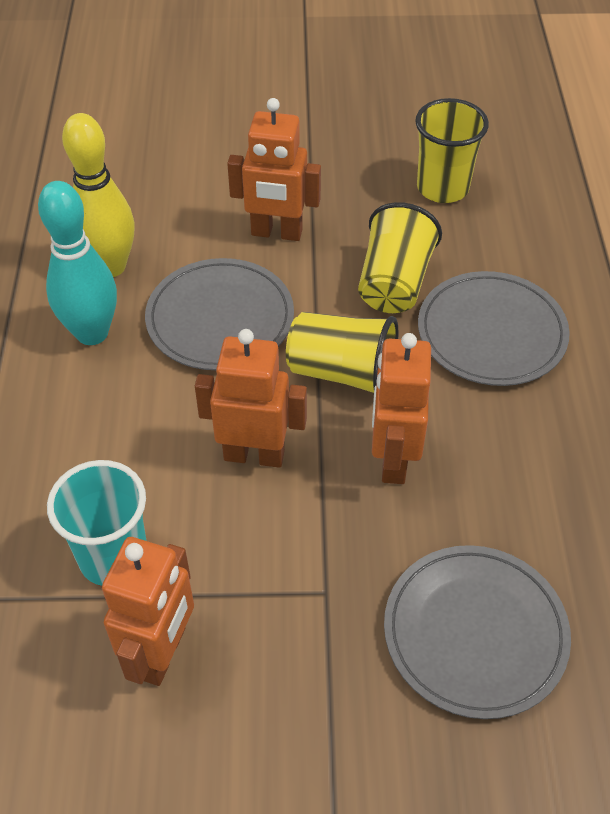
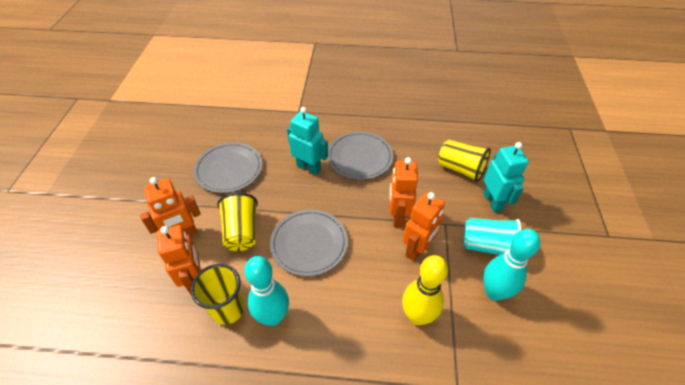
turquoise bowling pin: 1 -> 2
turquoise robot: 0 -> 2

